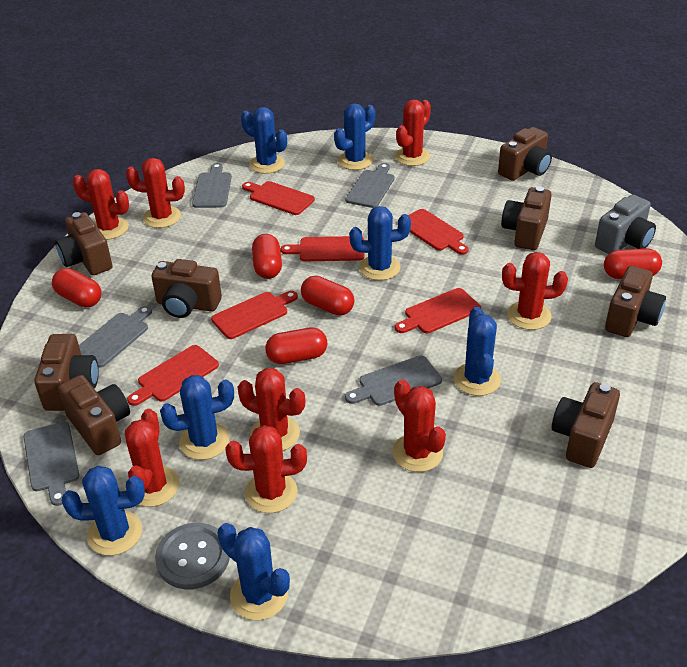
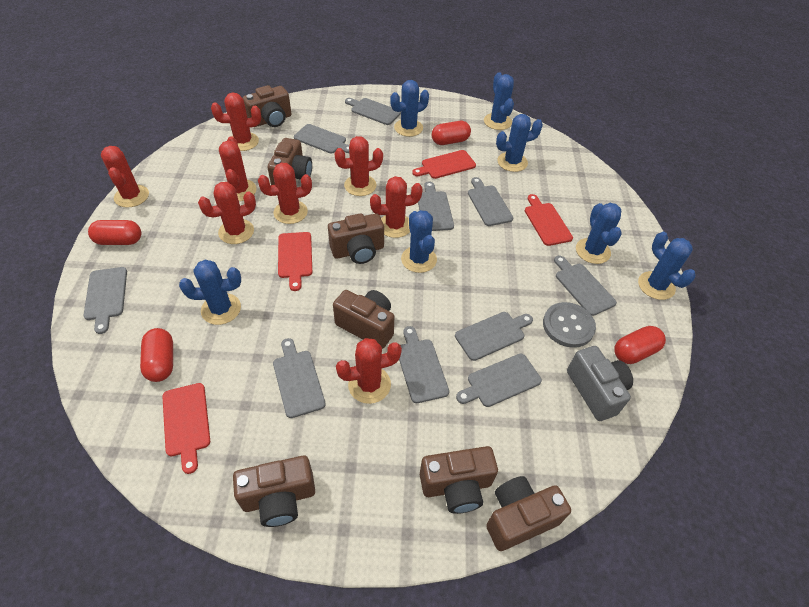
brown camera: 8 -> 7
grey cutting board: 5 -> 10
red capsule: 5 -> 4
red cutting board: 6 -> 4

